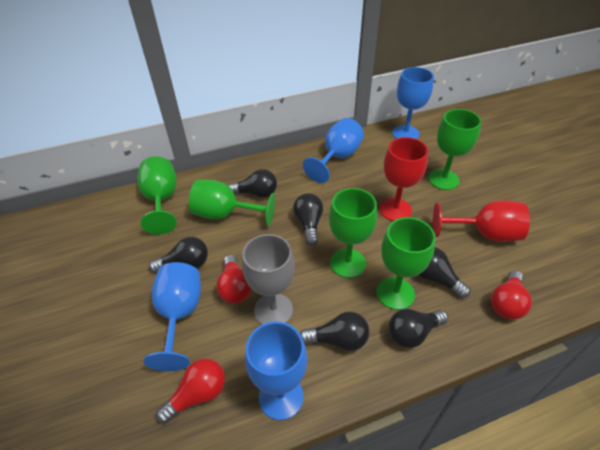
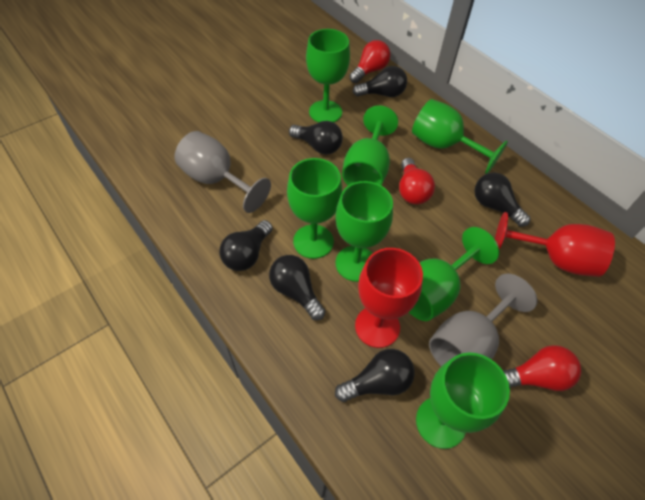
blue goblet: 4 -> 0
green goblet: 5 -> 7
grey goblet: 1 -> 2

